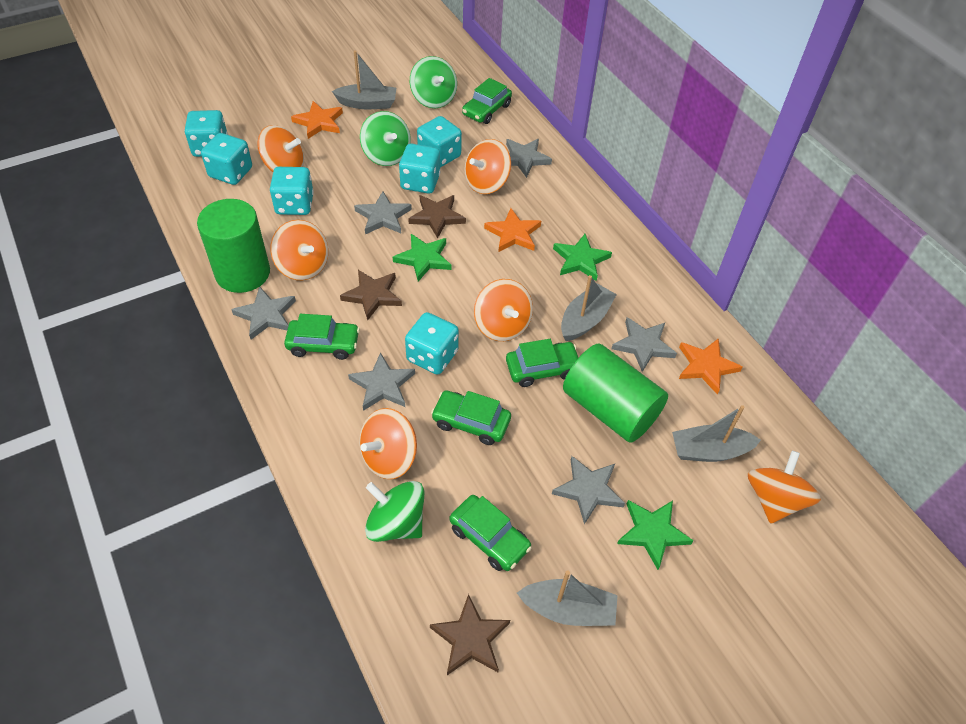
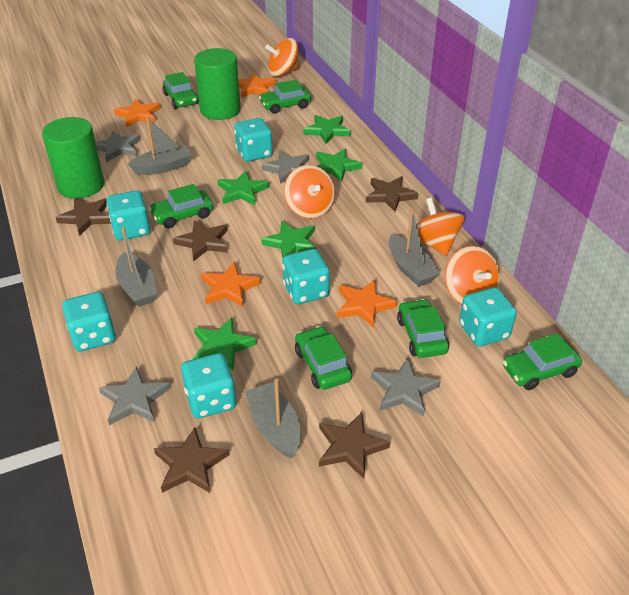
brown star: 3 -> 5
green car: 5 -> 6
green spinning top: 3 -> 0
green star: 3 -> 5
grey star: 6 -> 4
orange spinning top: 6 -> 4
orange star: 3 -> 4

